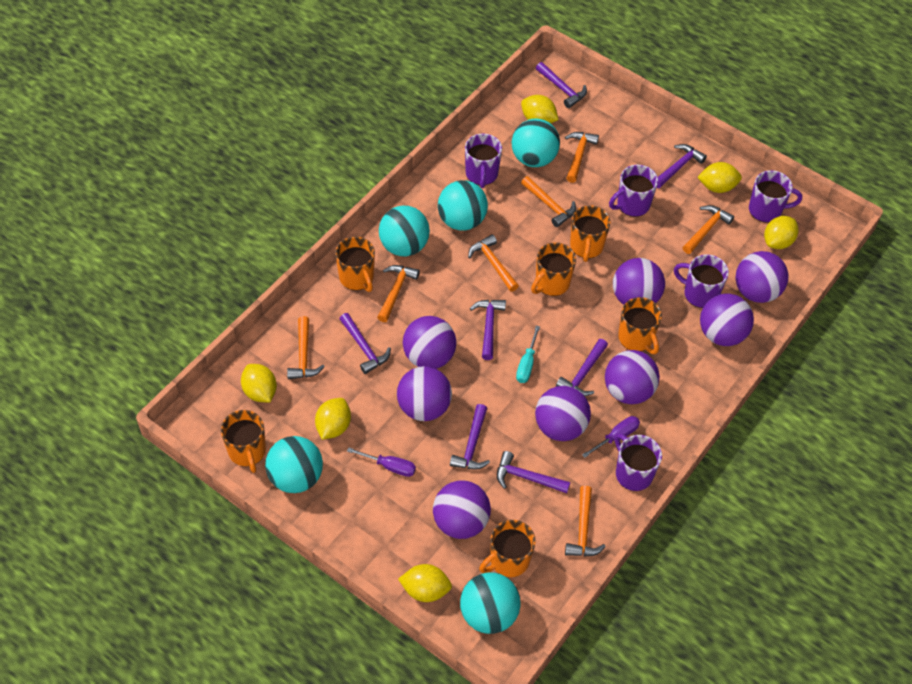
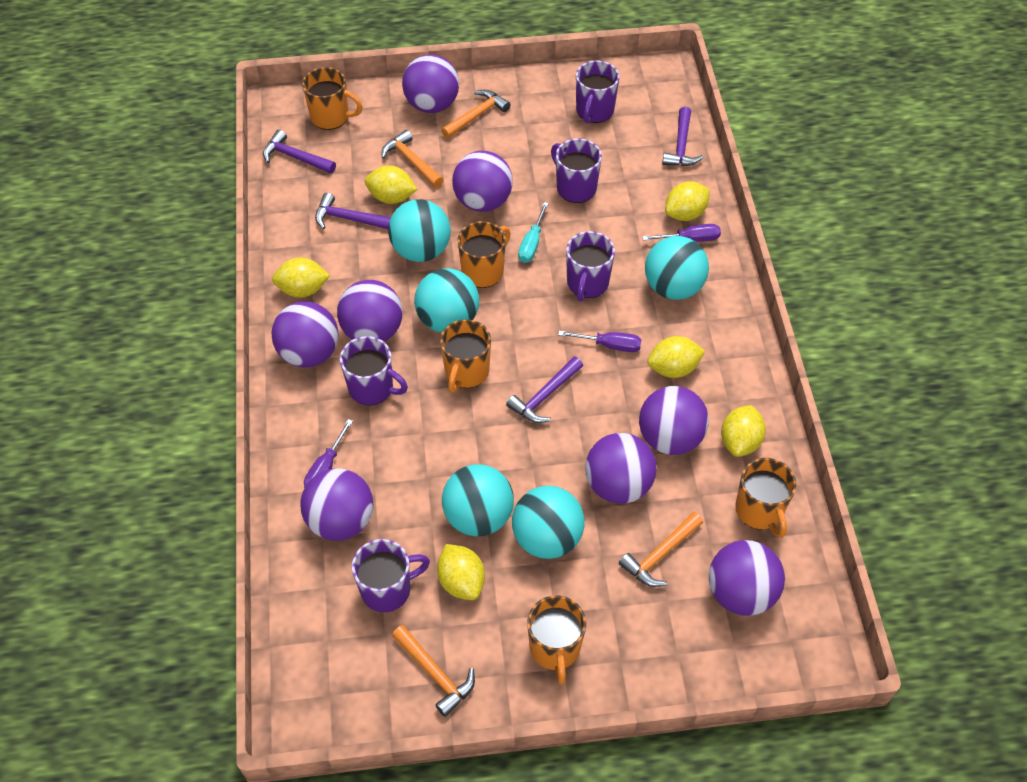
orange hammer: 7 -> 4
orange mug: 6 -> 5
purple hammer: 7 -> 4
purple screwdriver: 2 -> 3

